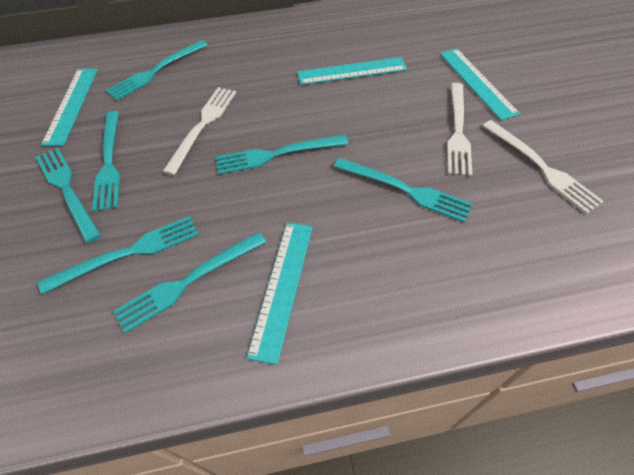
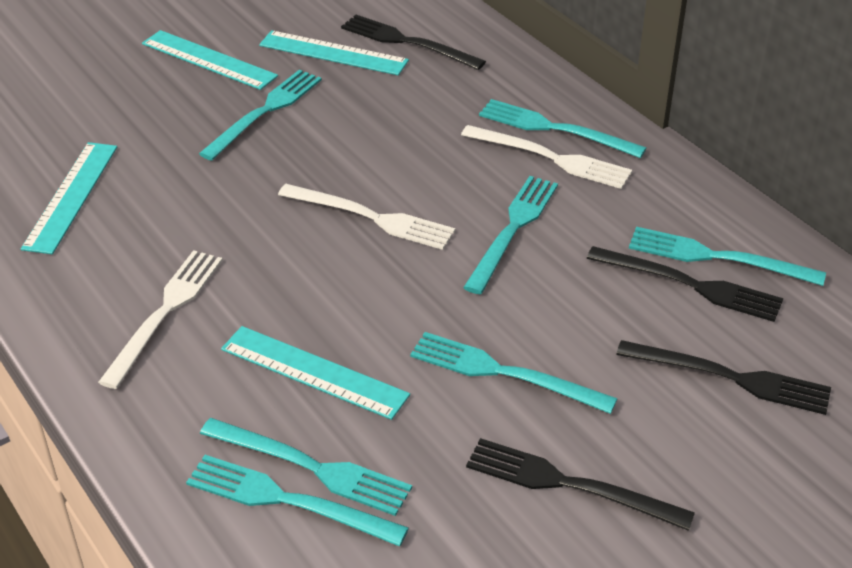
black fork: 0 -> 4

